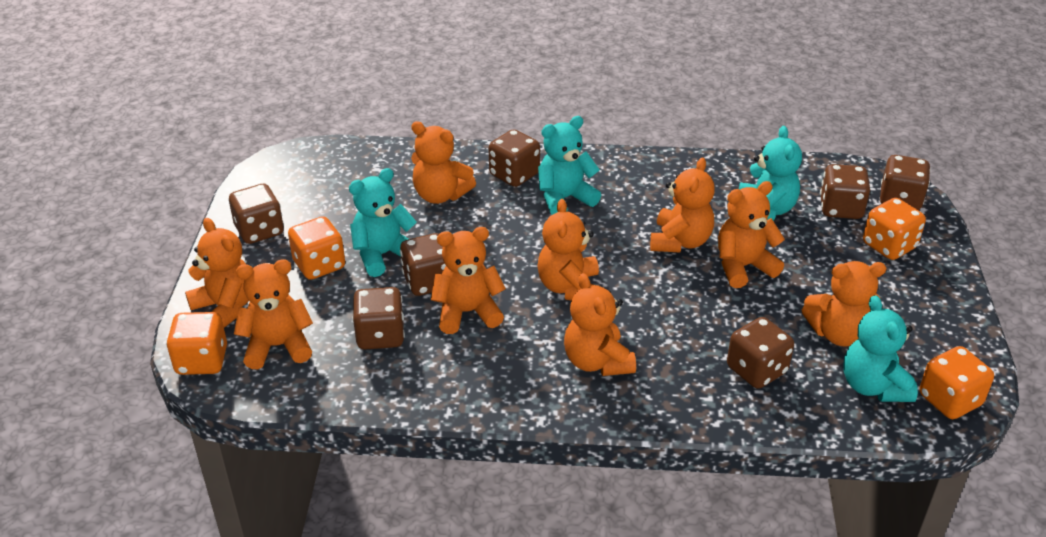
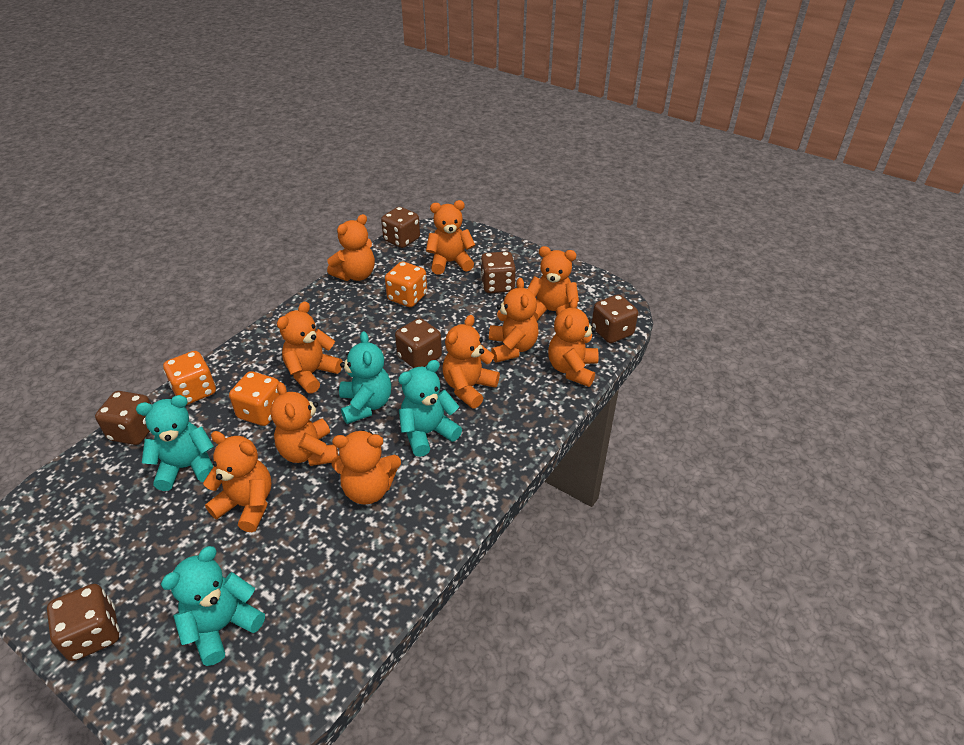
brown dice: 7 -> 6
orange dice: 4 -> 3
orange teddy bear: 9 -> 10

